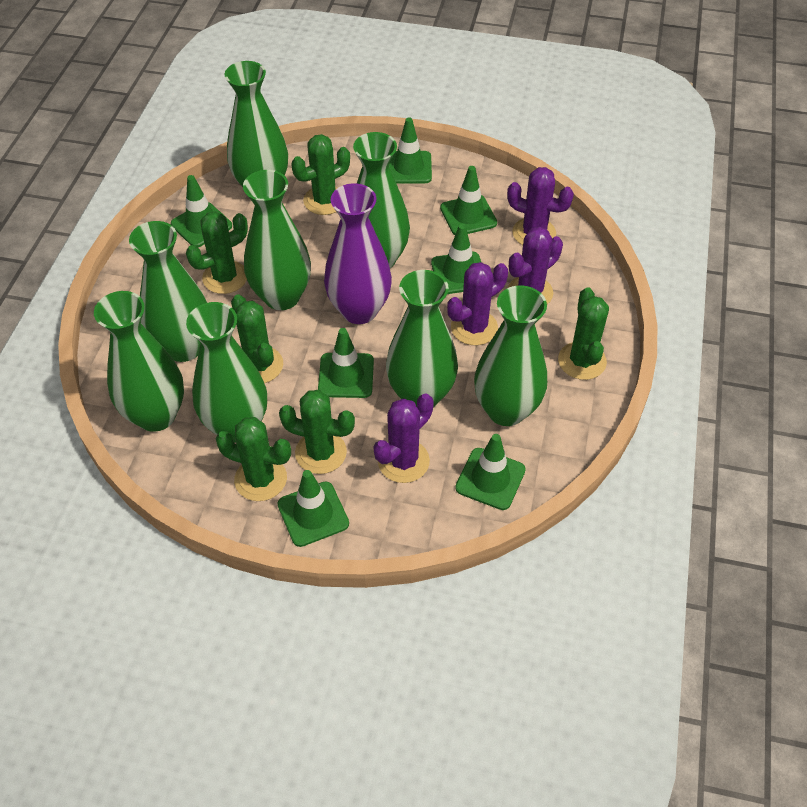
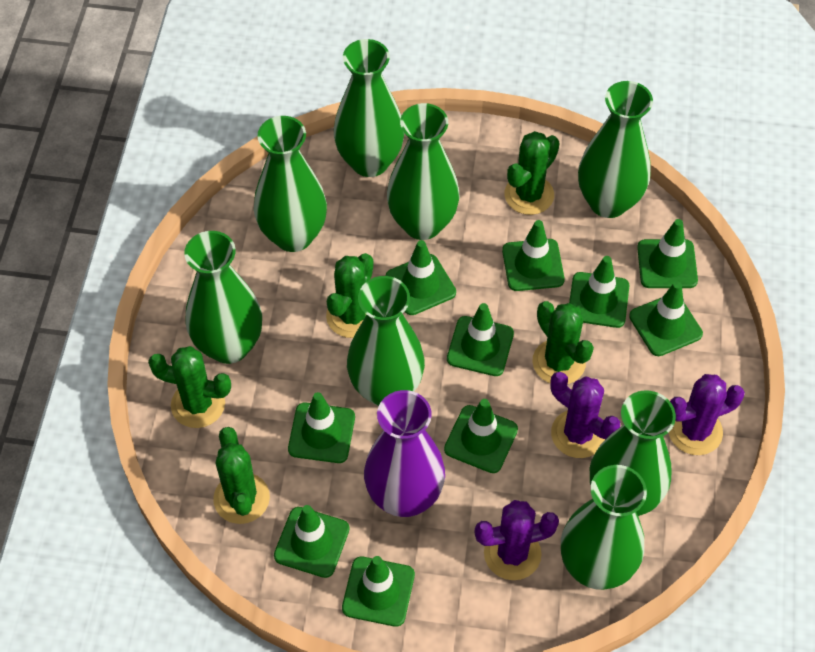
green cactus: 6 -> 5
green traffic cone: 7 -> 10
purple cactus: 4 -> 3

